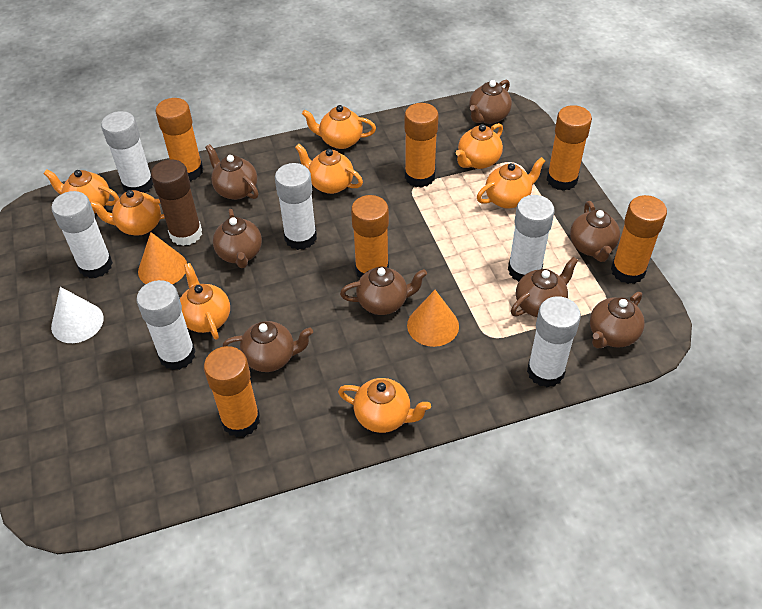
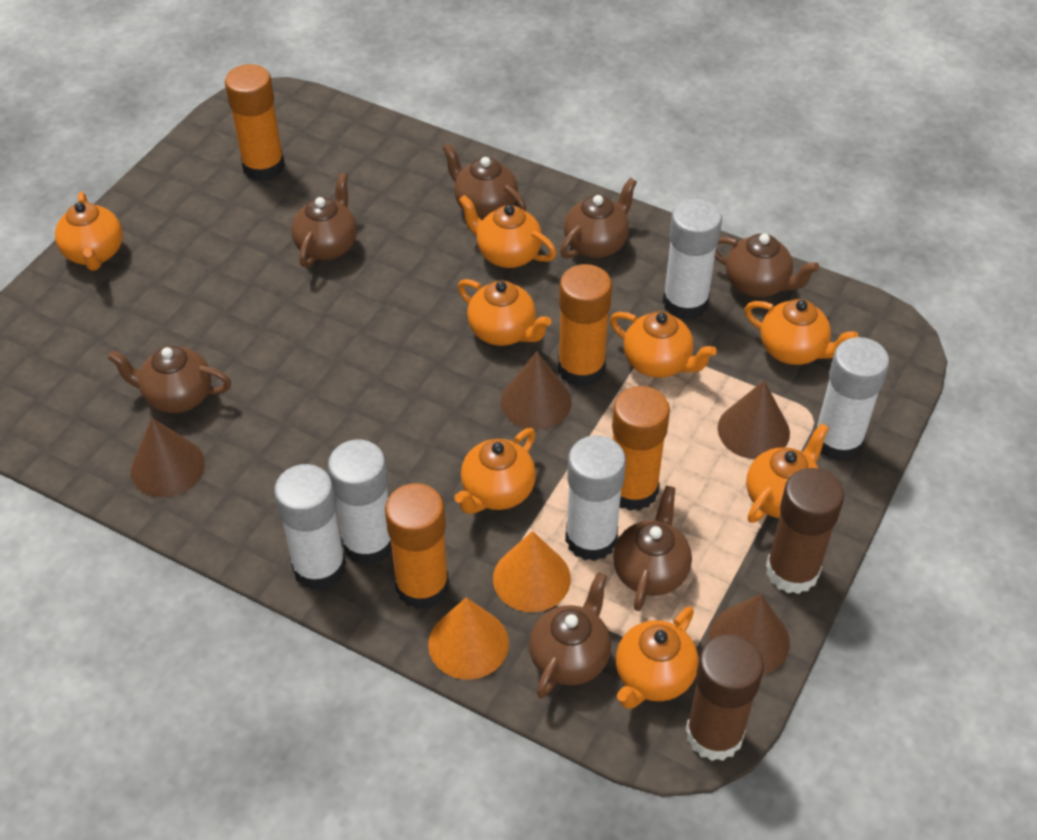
brown cone: 0 -> 4
brown glue stick: 1 -> 2
brown teapot: 8 -> 7
orange glue stick: 6 -> 4
white cone: 1 -> 0
white glue stick: 6 -> 5

